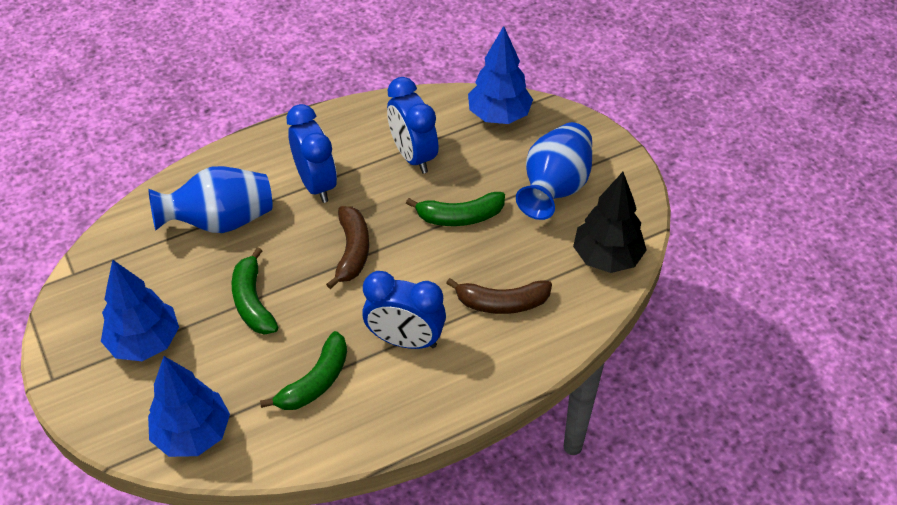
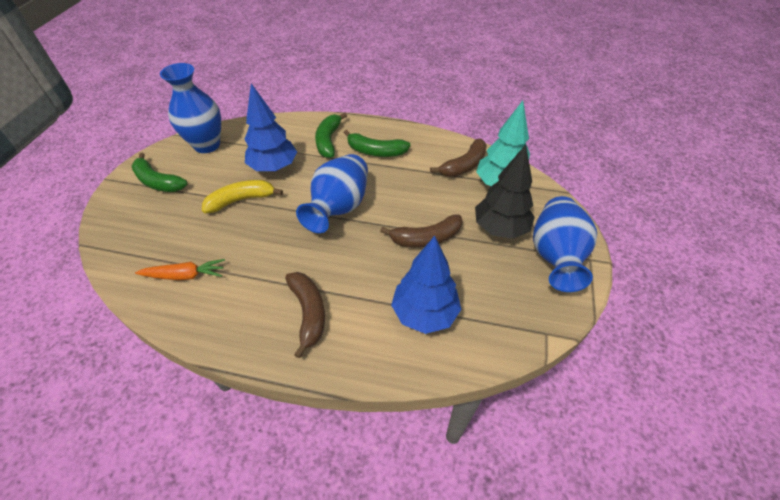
blue clock: 3 -> 0
blue tree: 3 -> 2
blue vase: 2 -> 3
brown banana: 2 -> 3
orange carrot: 0 -> 1
turquoise tree: 0 -> 1
yellow banana: 0 -> 1

